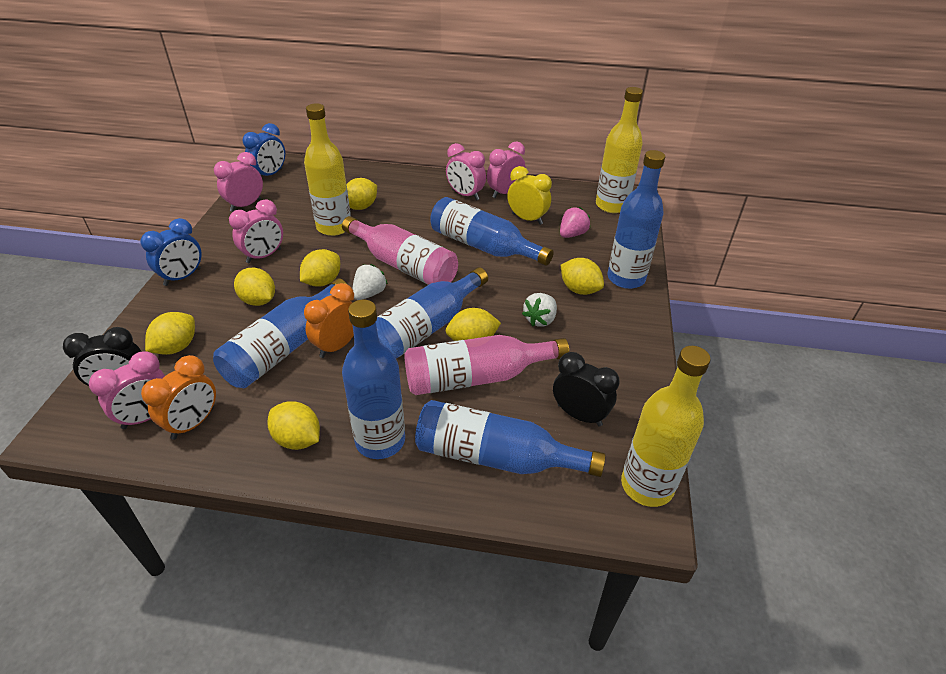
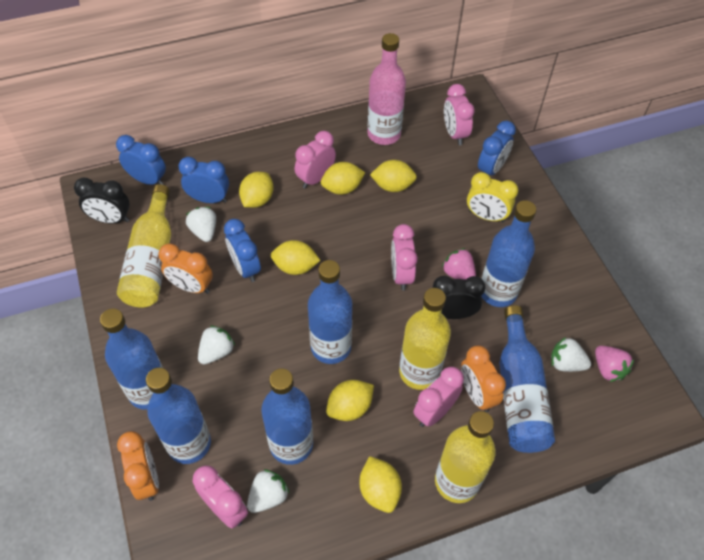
blue clock: 2 -> 4
orange clock: 2 -> 3
pink bottle: 2 -> 1
pink strawberry: 1 -> 2
white strawberry: 2 -> 4
yellow lemon: 7 -> 6

